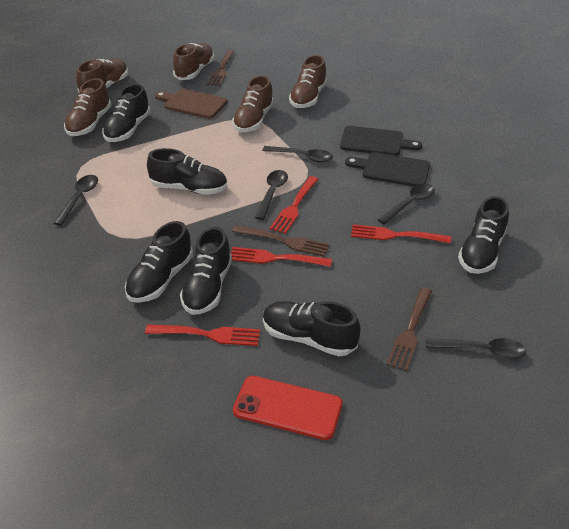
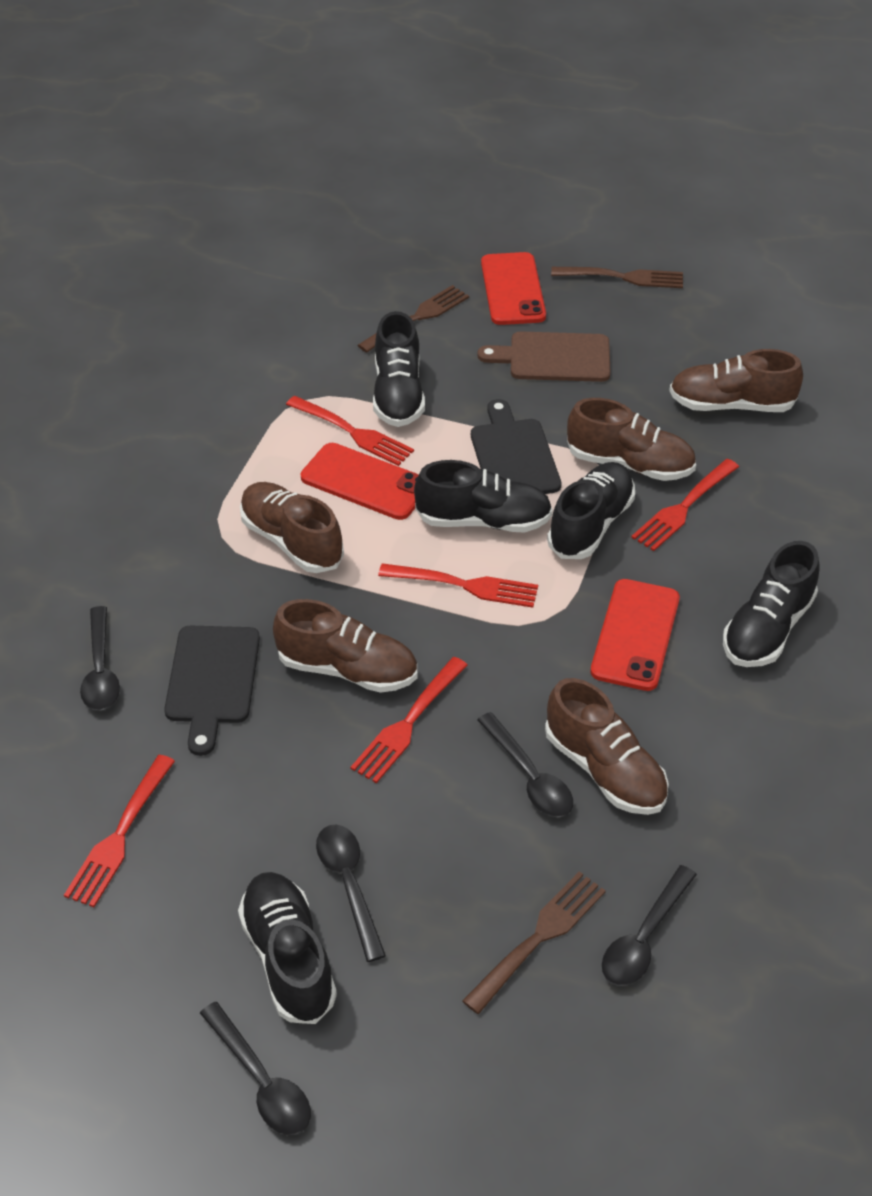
black shoe: 6 -> 5
red fork: 4 -> 5
red phone: 1 -> 3

